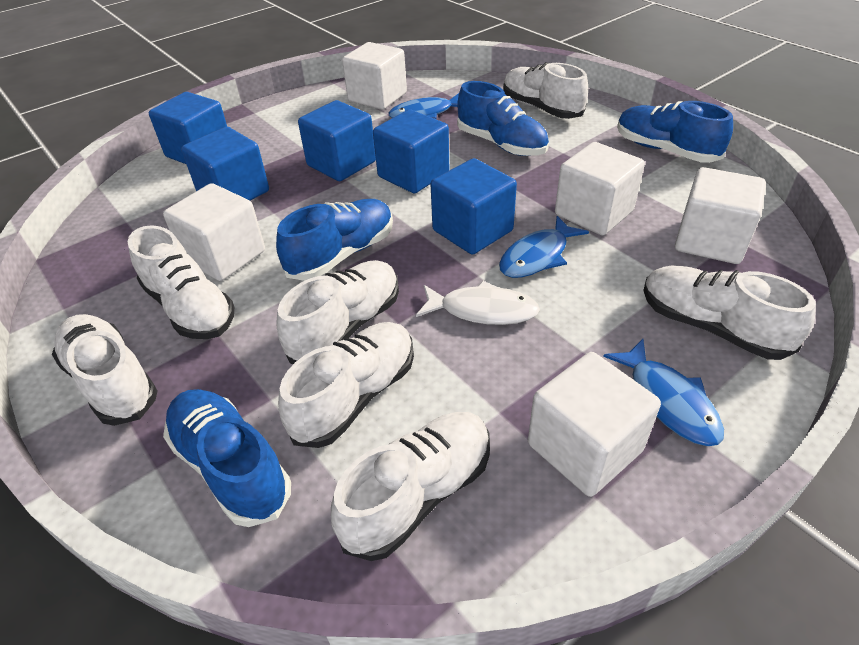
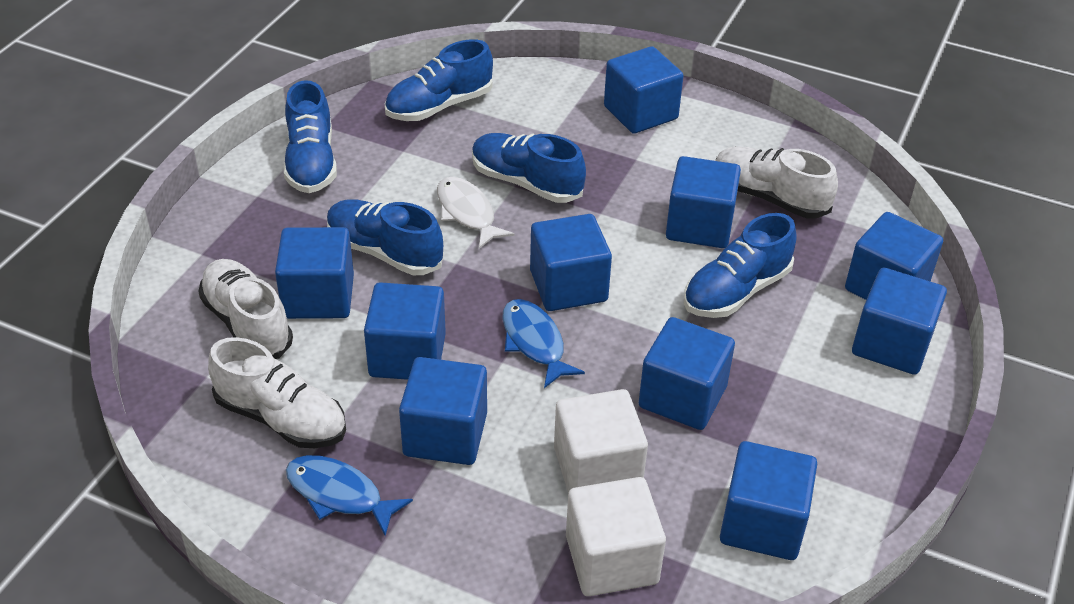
blue cube: 5 -> 10
blue fish: 3 -> 2
blue shoe: 4 -> 5
white cube: 5 -> 2
white shoe: 7 -> 3

